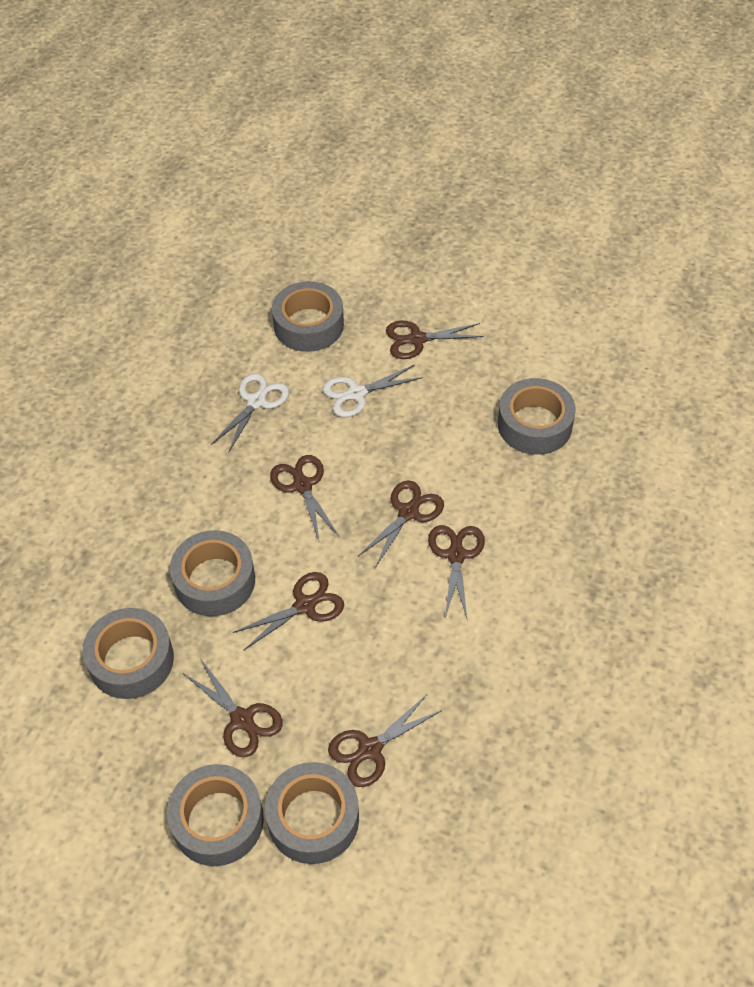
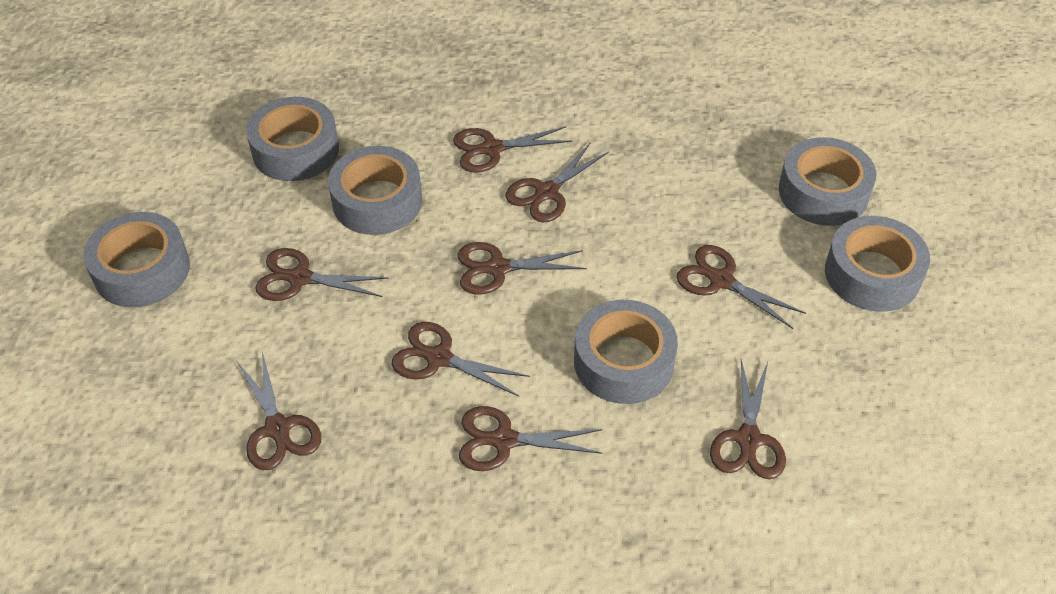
brown scissors: 7 -> 9
white scissors: 2 -> 0

